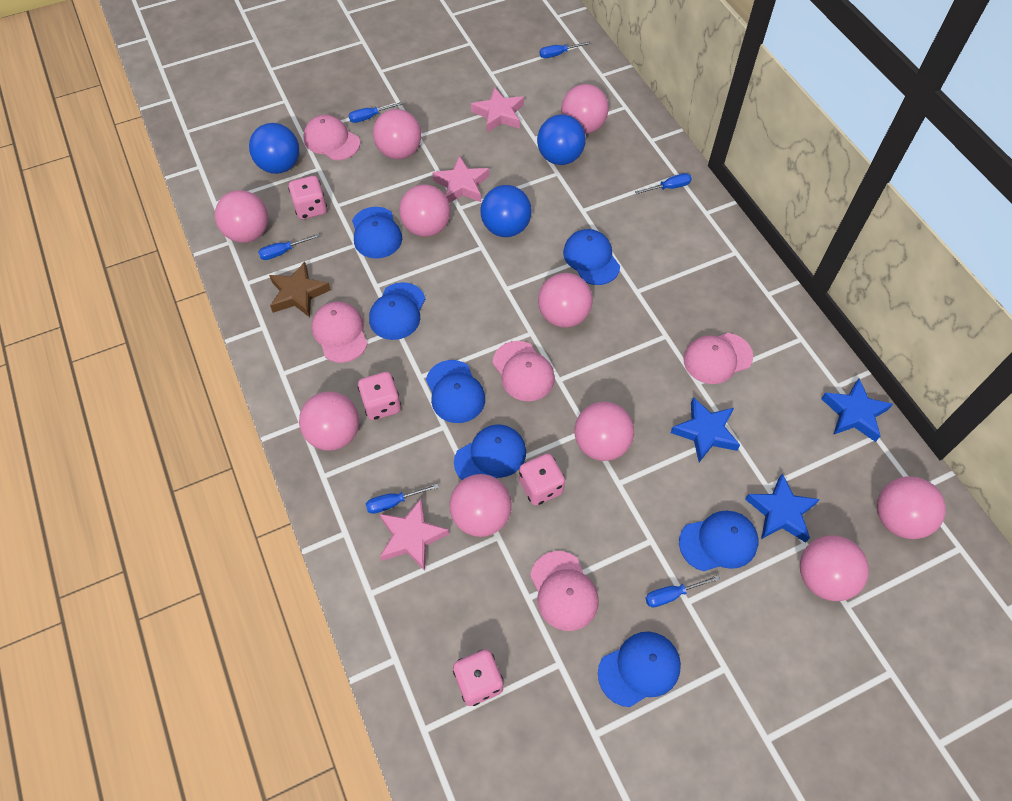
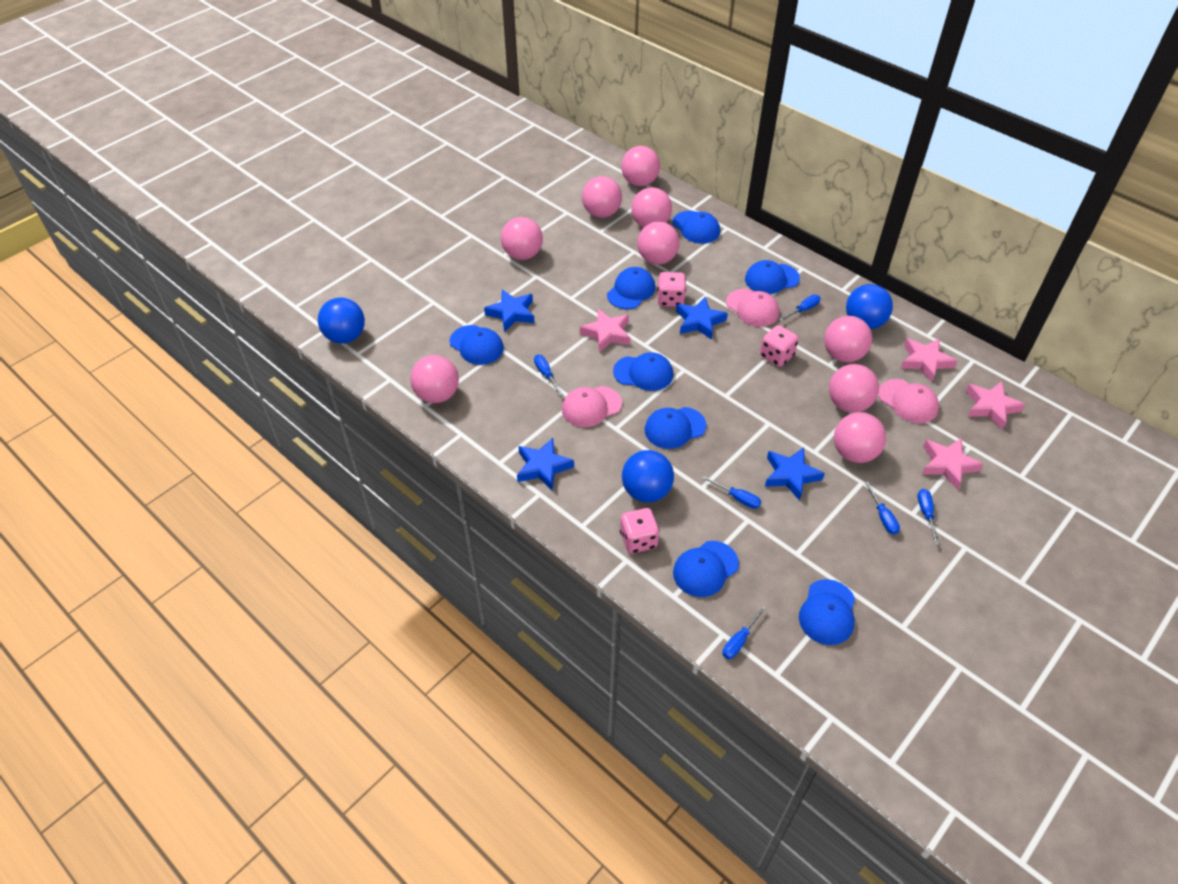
blue cap: 7 -> 8
blue star: 3 -> 4
brown star: 1 -> 0
pink ball: 10 -> 9
pink cap: 5 -> 3
pink dice: 4 -> 3
pink star: 3 -> 4

